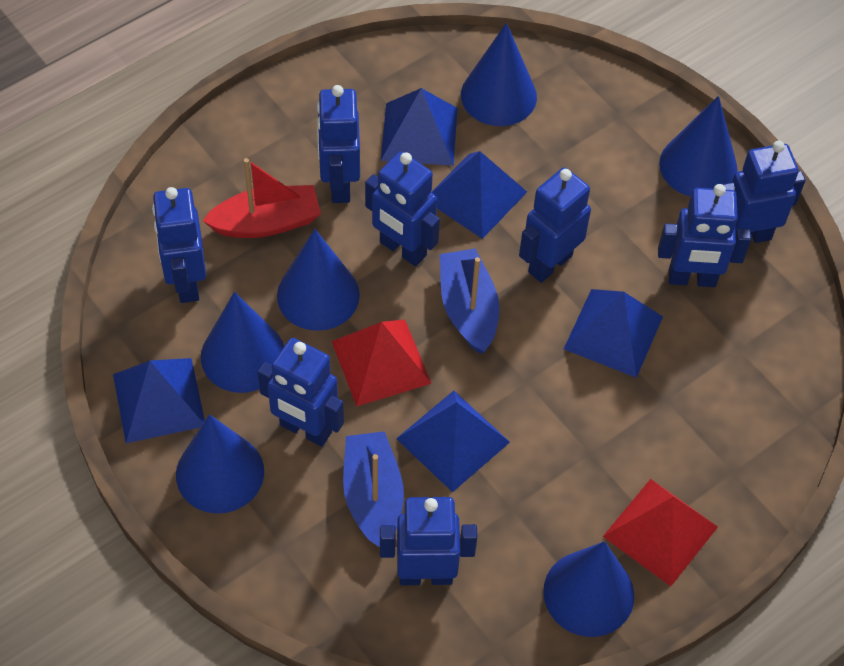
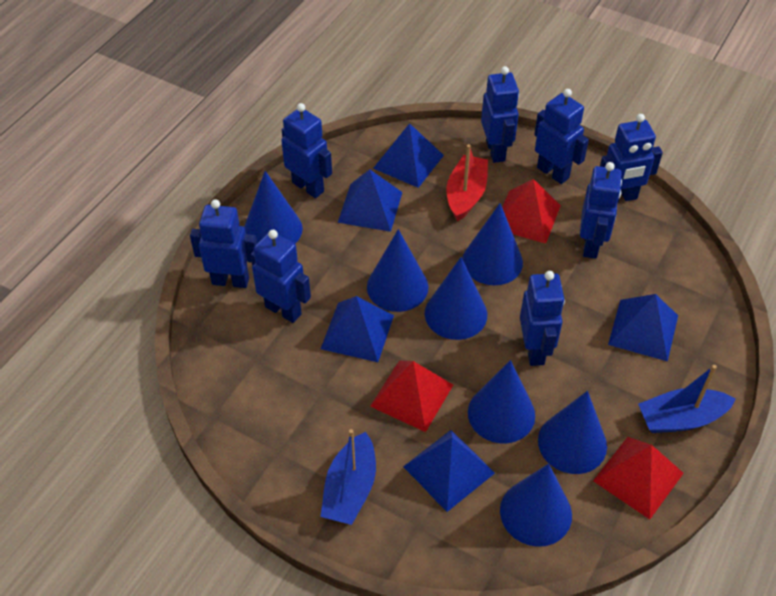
blue cone: 6 -> 7
red pyramid: 2 -> 3

